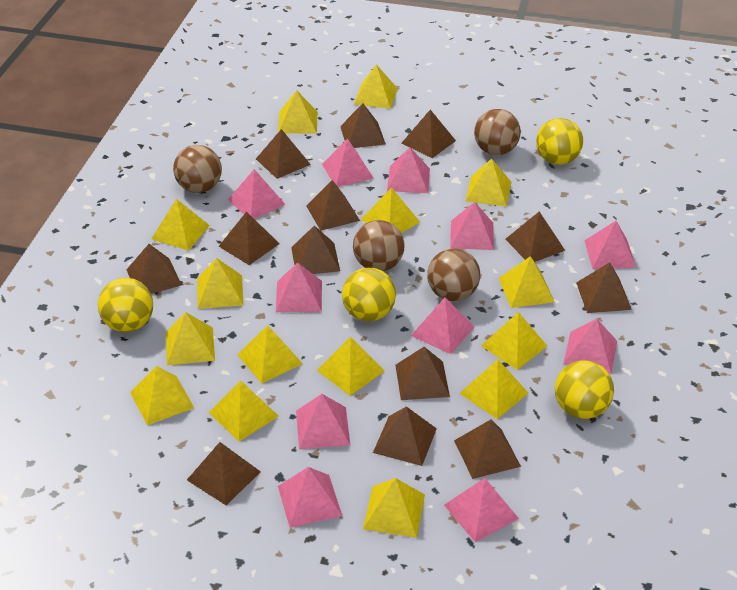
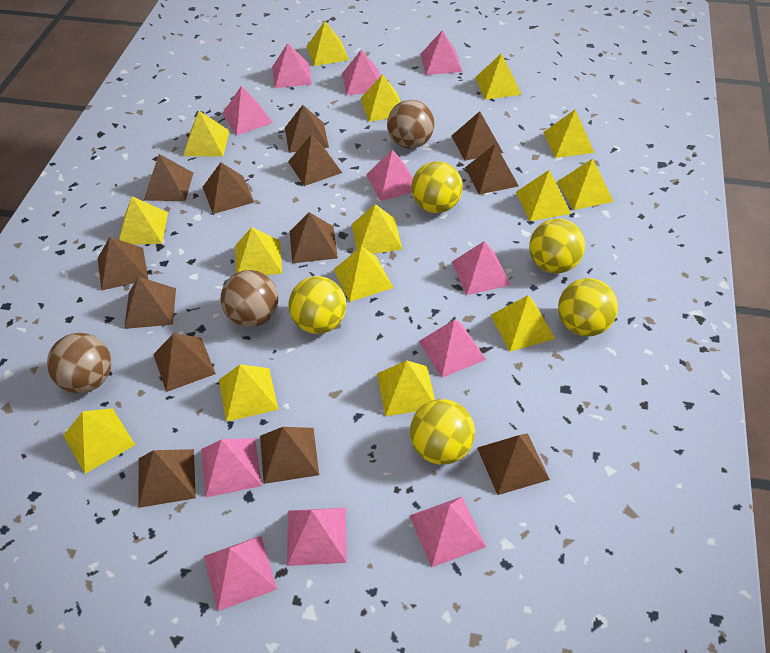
brown ball: 4 -> 3
yellow ball: 4 -> 5

